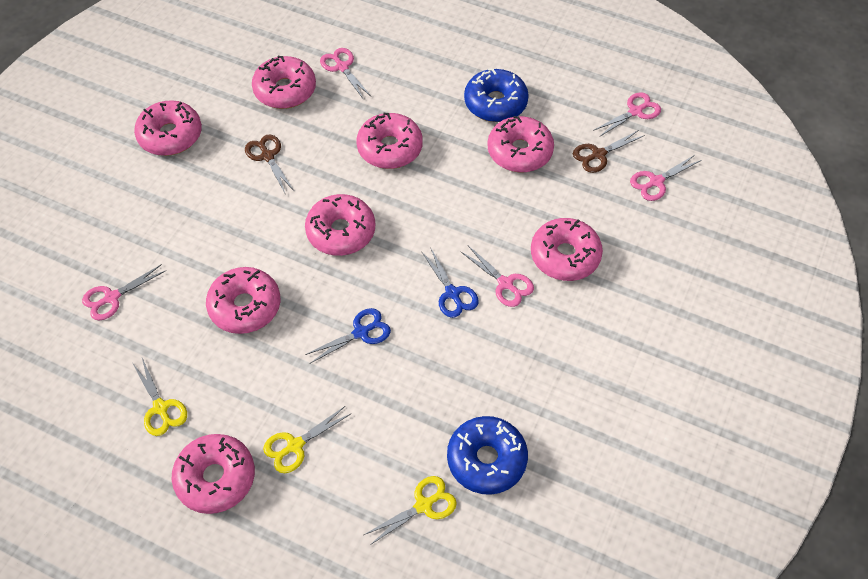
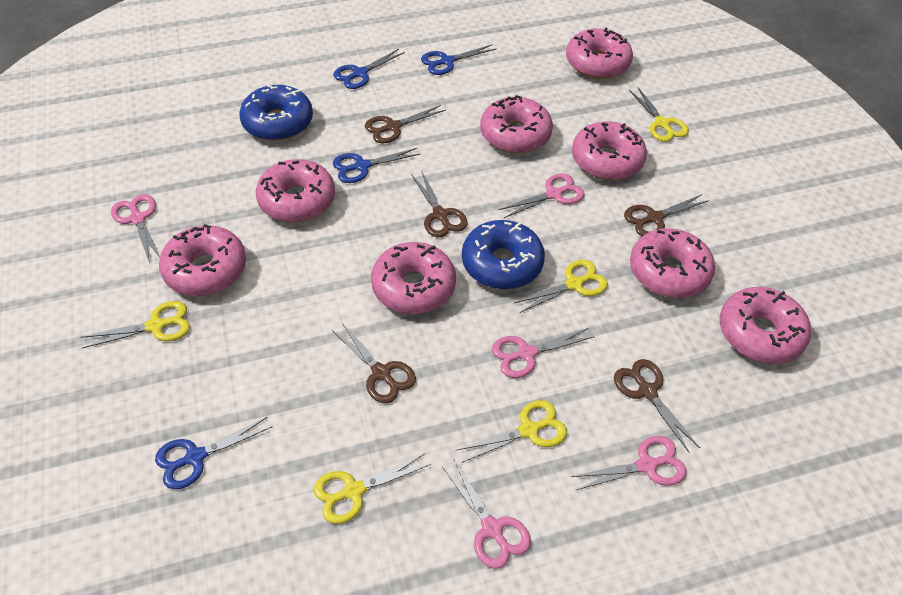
blue scissors: 2 -> 4
brown scissors: 2 -> 5
yellow scissors: 3 -> 5

